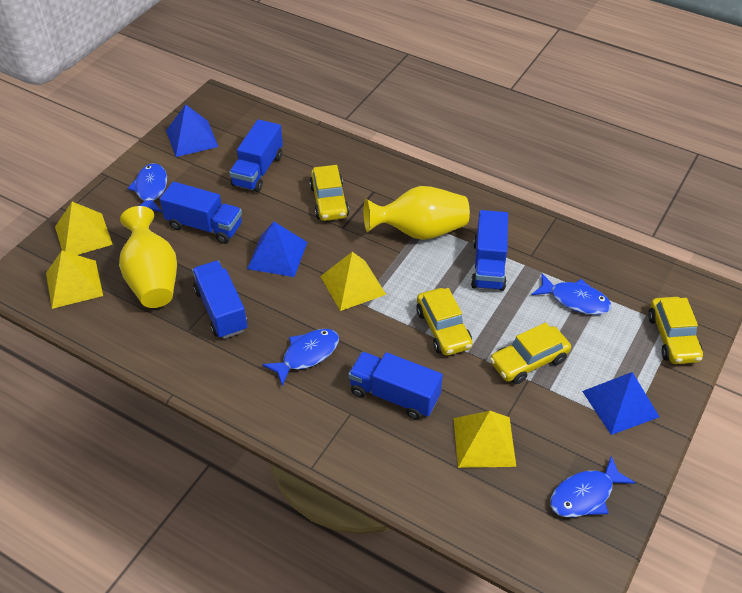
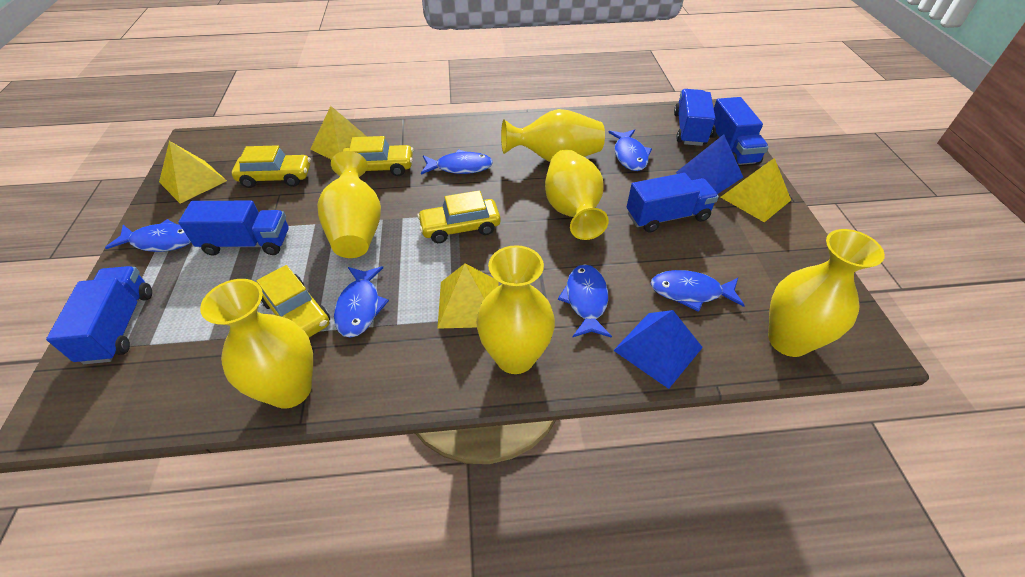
blue fish: 4 -> 6
blue pyramid: 3 -> 2
yellow vase: 2 -> 6

